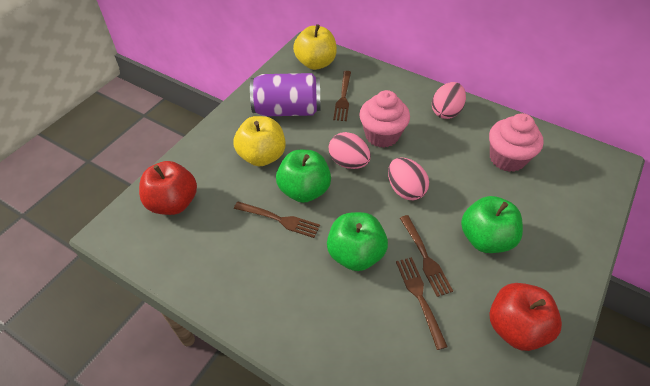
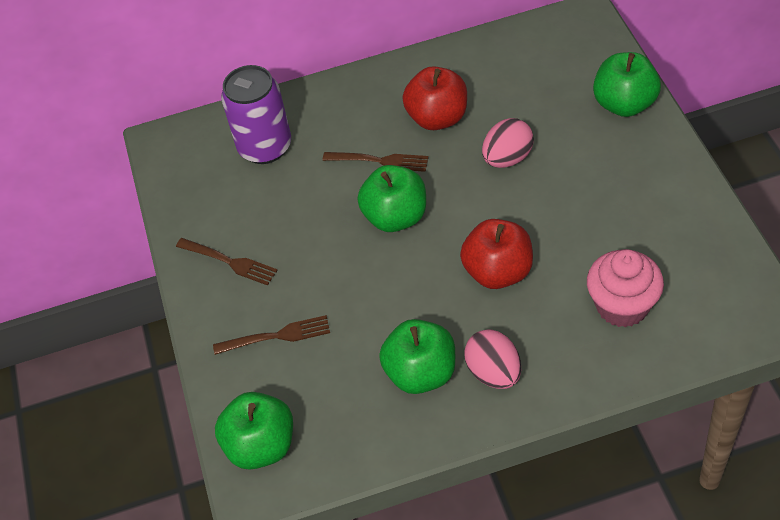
brown fork: 4 -> 3
green apple: 3 -> 4
pink cupcake: 2 -> 1
pink egg: 3 -> 2
yellow apple: 2 -> 0

